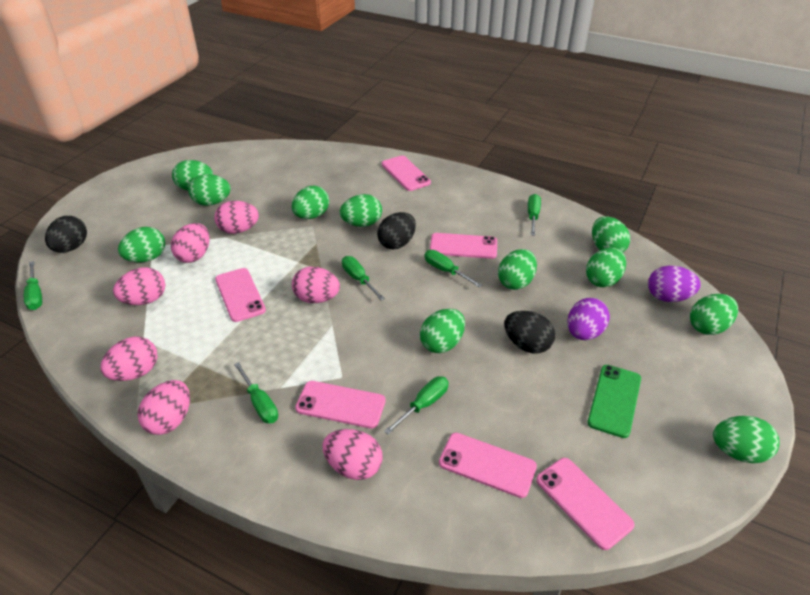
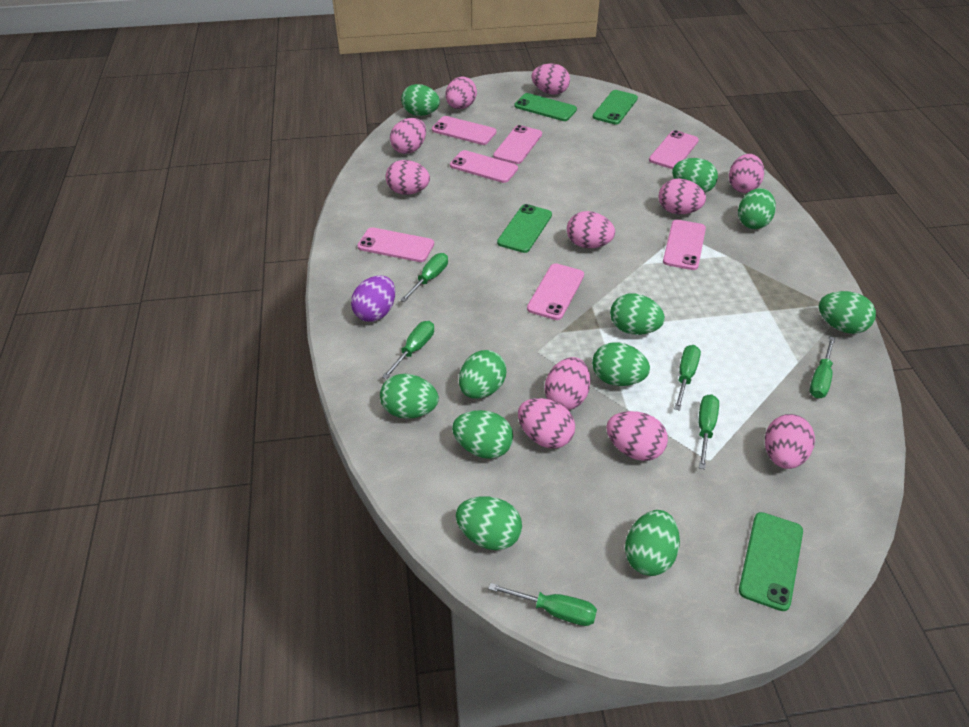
black egg: 3 -> 0
green phone: 1 -> 4
pink egg: 7 -> 11
pink phone: 6 -> 7
purple egg: 2 -> 1

